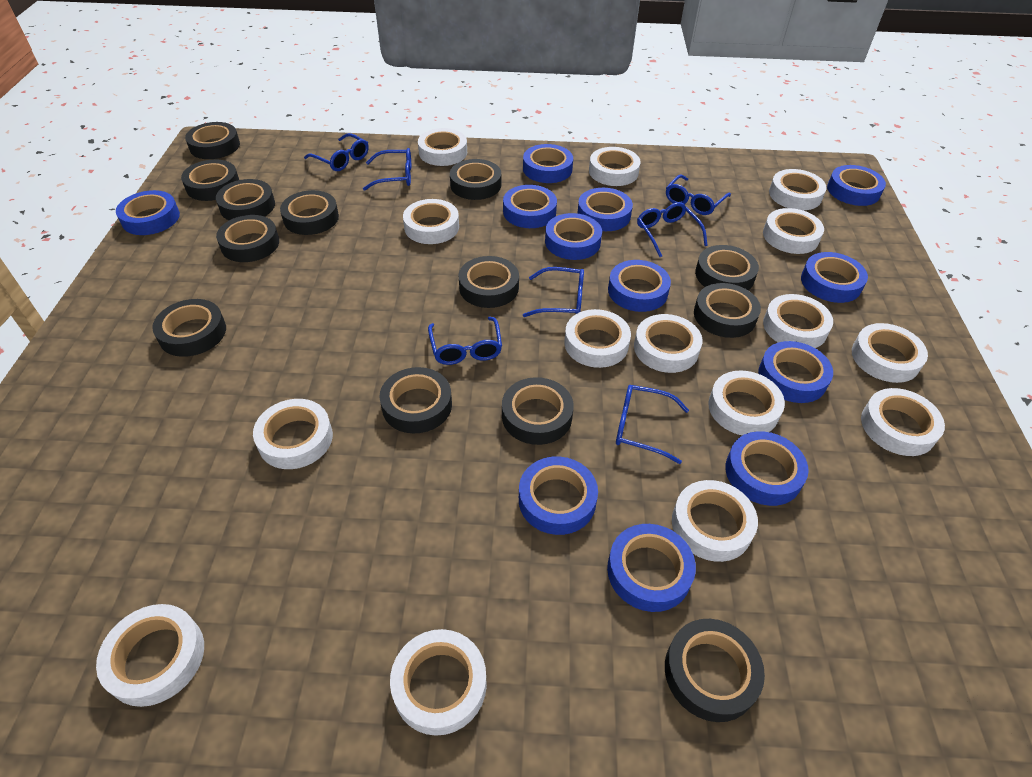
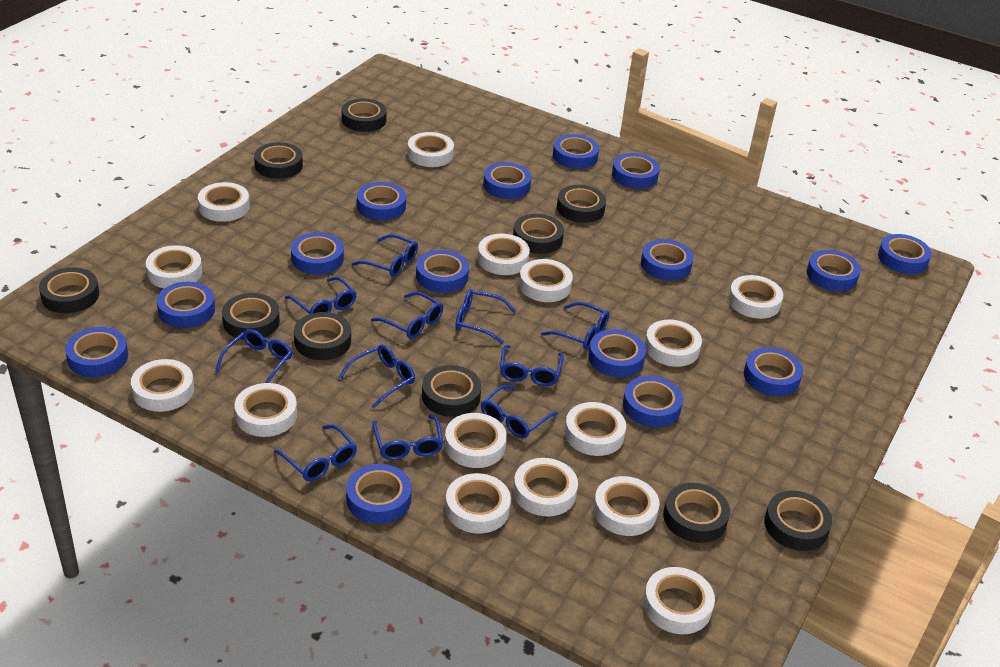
black tape: 13 -> 10
blue glasses: 7 -> 11
blue tape: 12 -> 15

